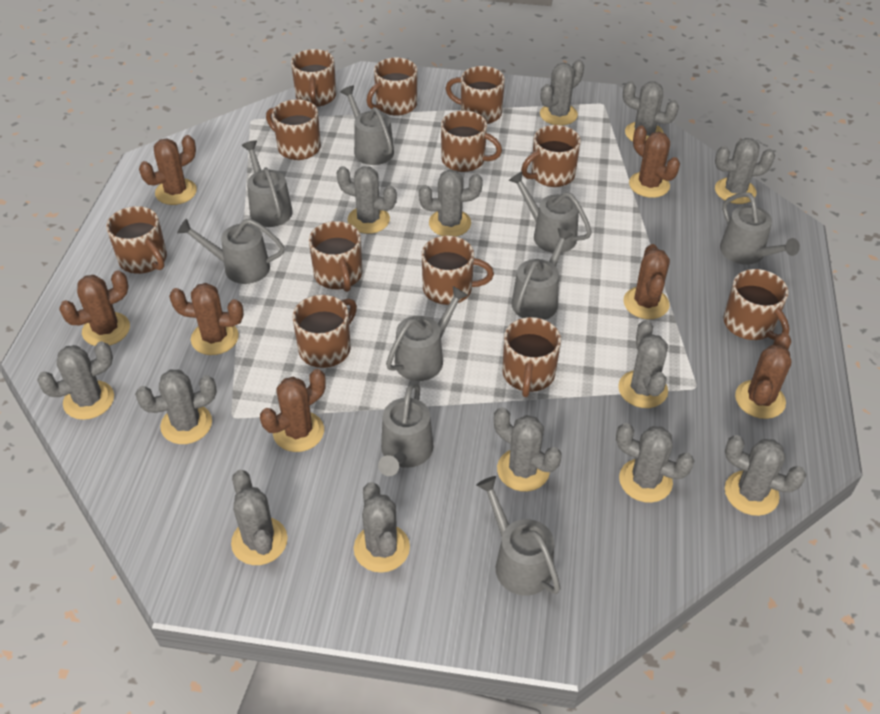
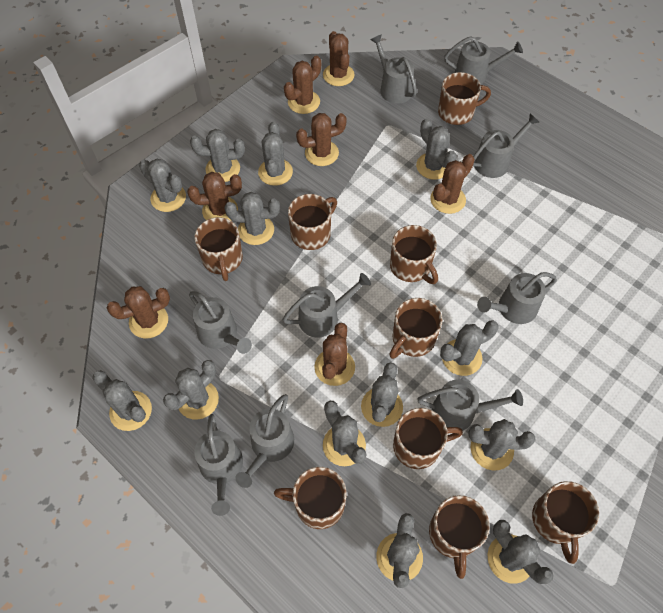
brown mug: 12 -> 9

